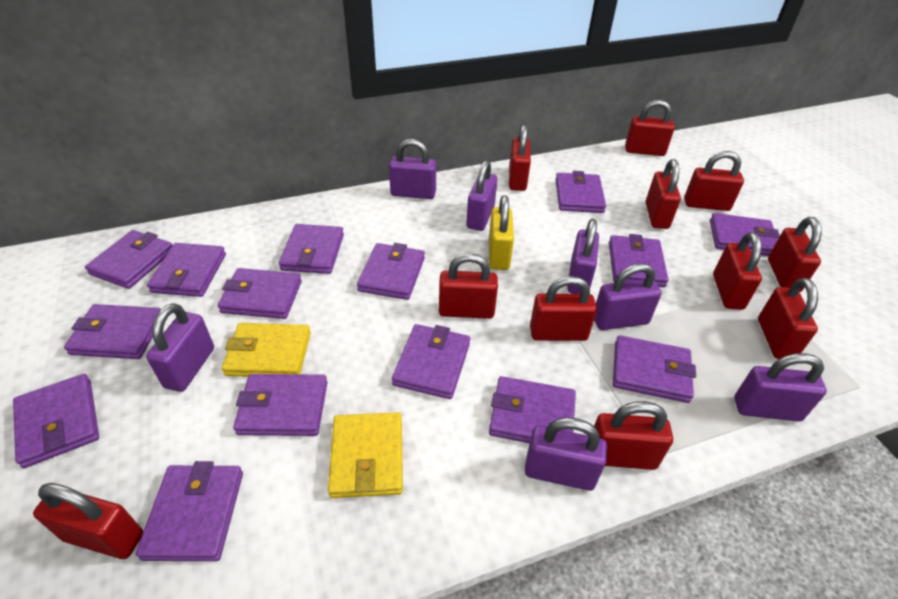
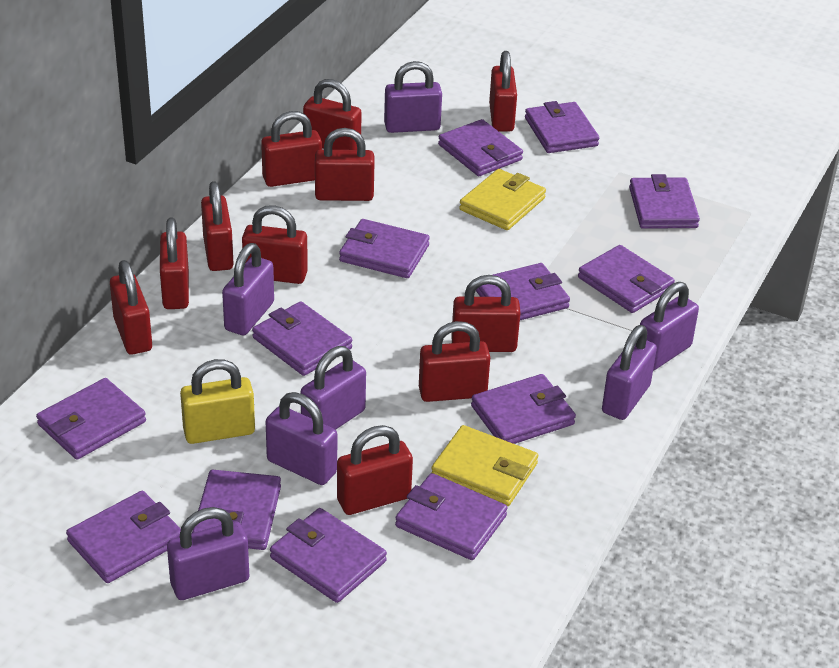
purple wallet: 15 -> 13

